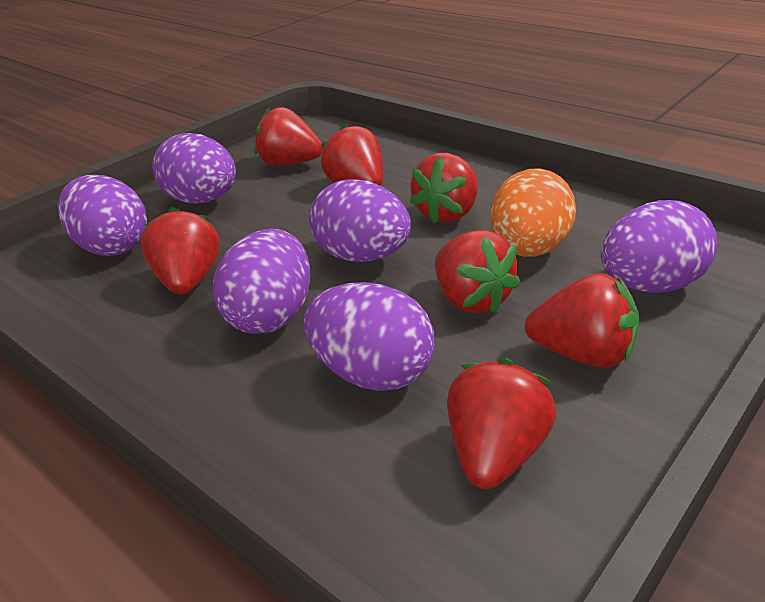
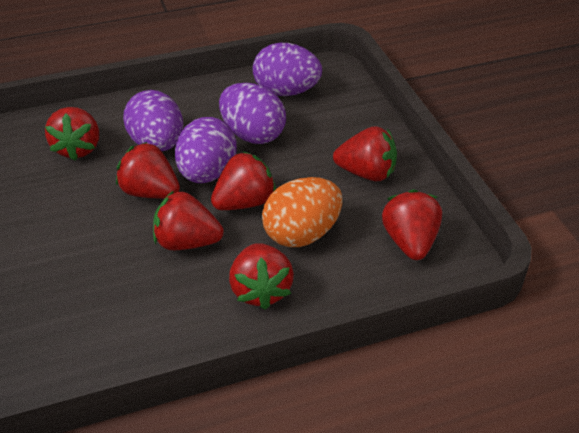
purple egg: 6 -> 4

